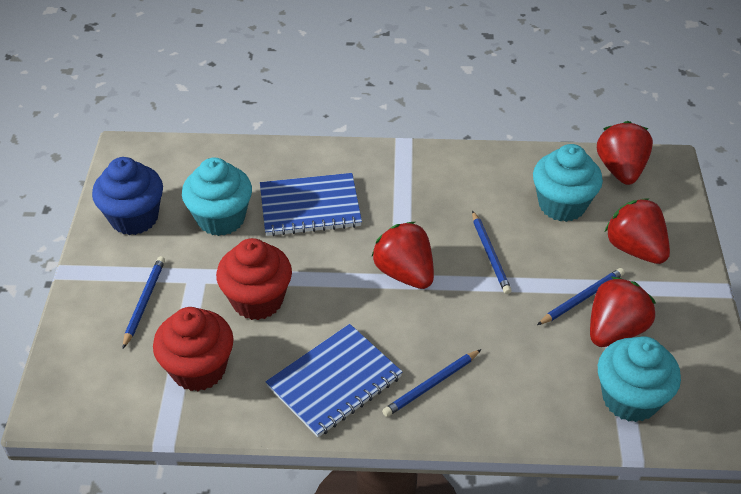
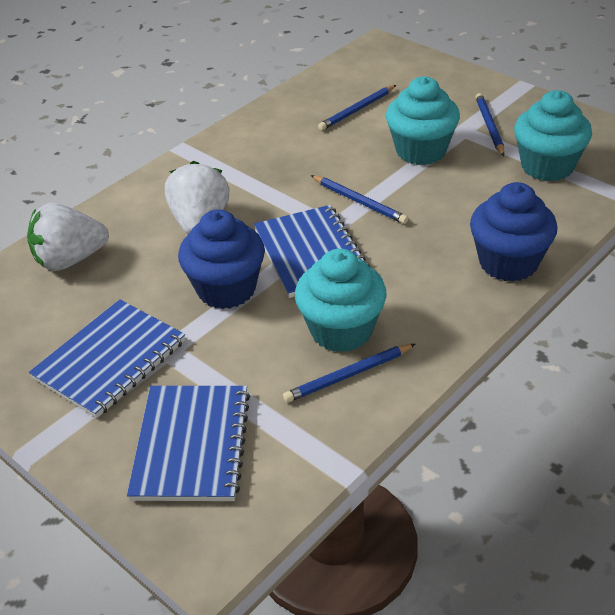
blue cupcake: 1 -> 2
blue notebook: 2 -> 3
red cupcake: 2 -> 0
red strawberry: 4 -> 0
white strawberry: 0 -> 2

